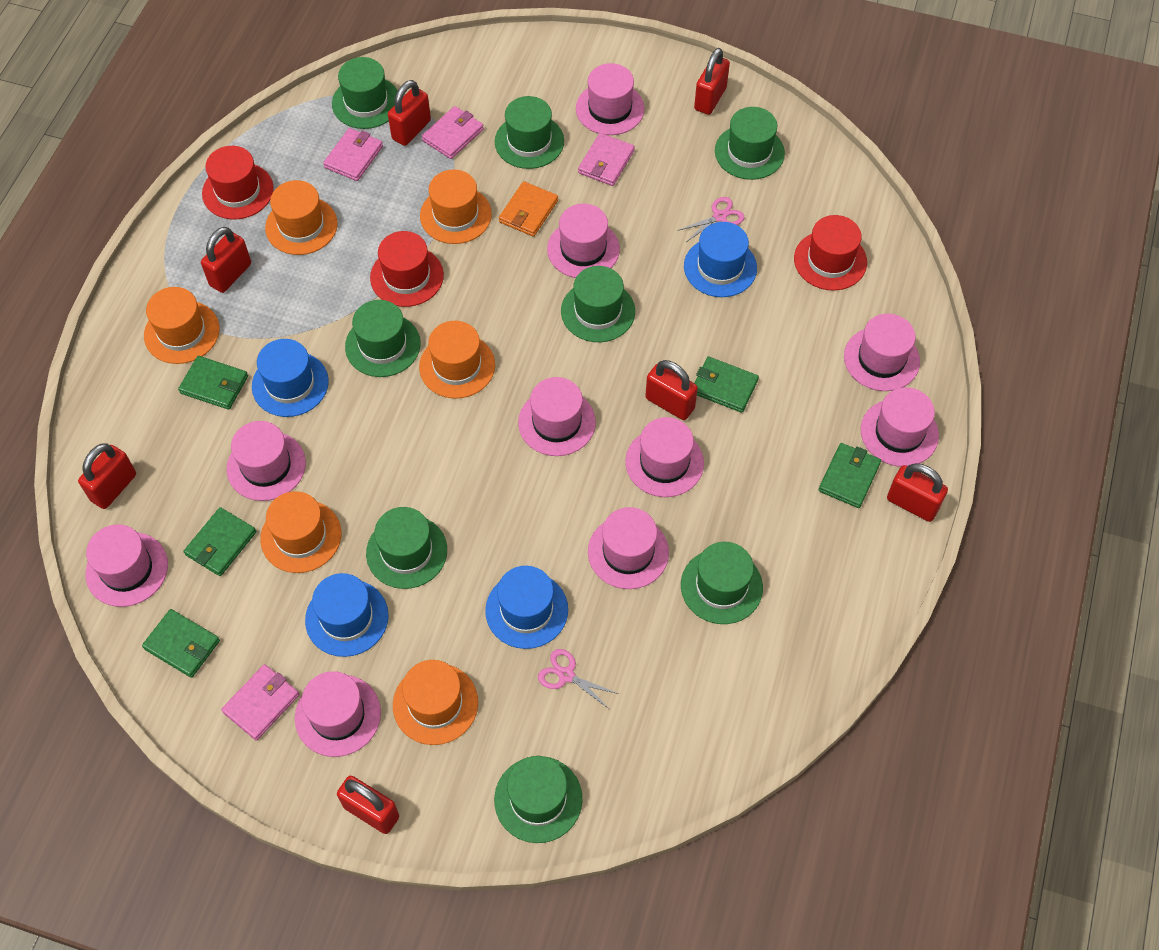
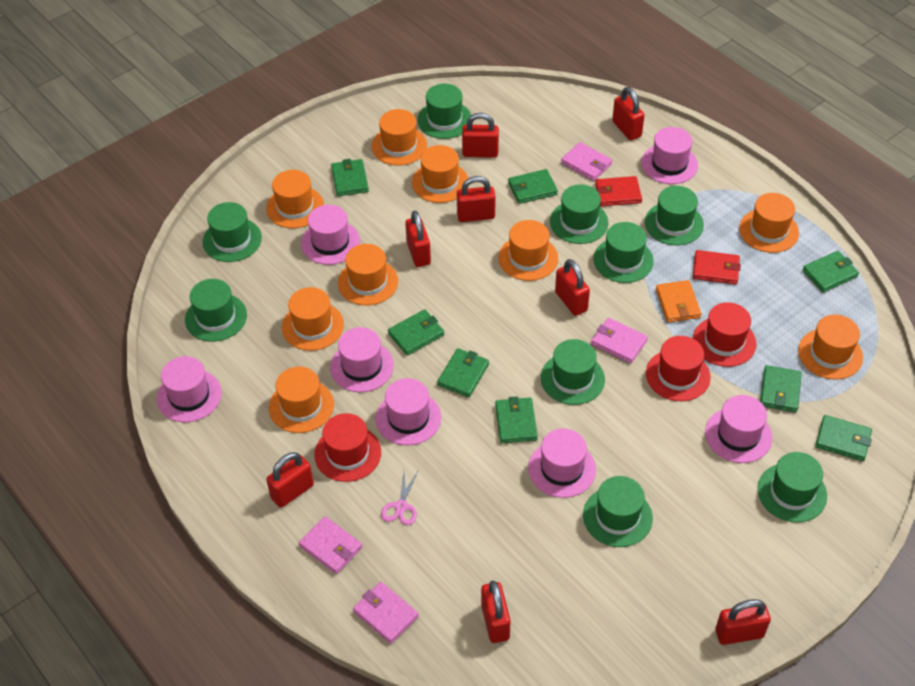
blue hat: 4 -> 0
green hat: 8 -> 9
green wallet: 5 -> 8
orange hat: 6 -> 9
pink hat: 10 -> 7
pink scissors: 2 -> 1
red padlock: 7 -> 8
red wallet: 0 -> 2

